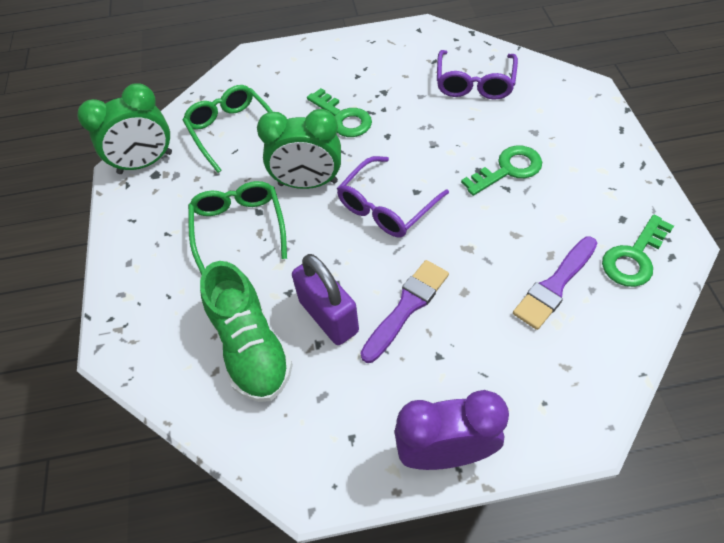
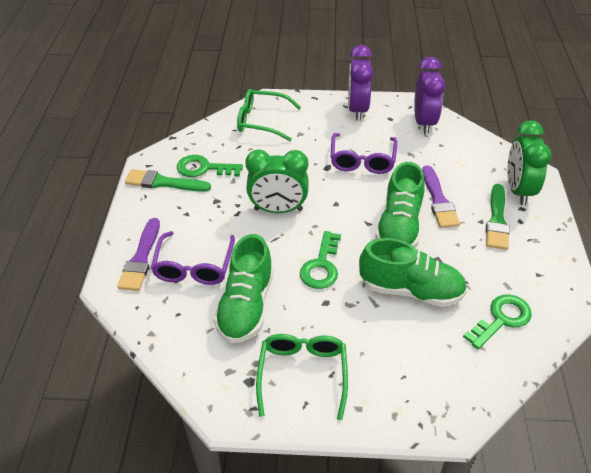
green brush: 0 -> 2
green shoe: 1 -> 3
purple clock: 1 -> 2
purple padlock: 1 -> 0

